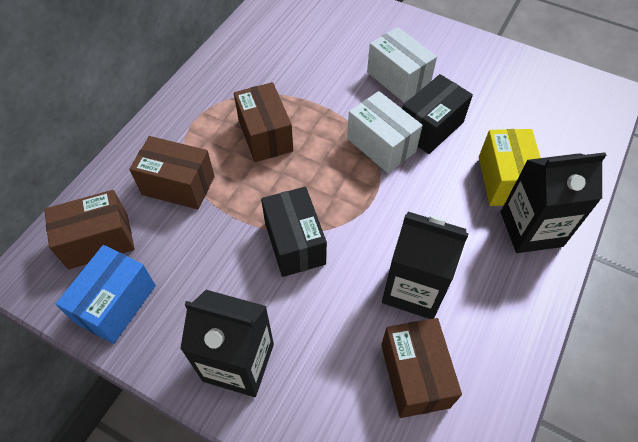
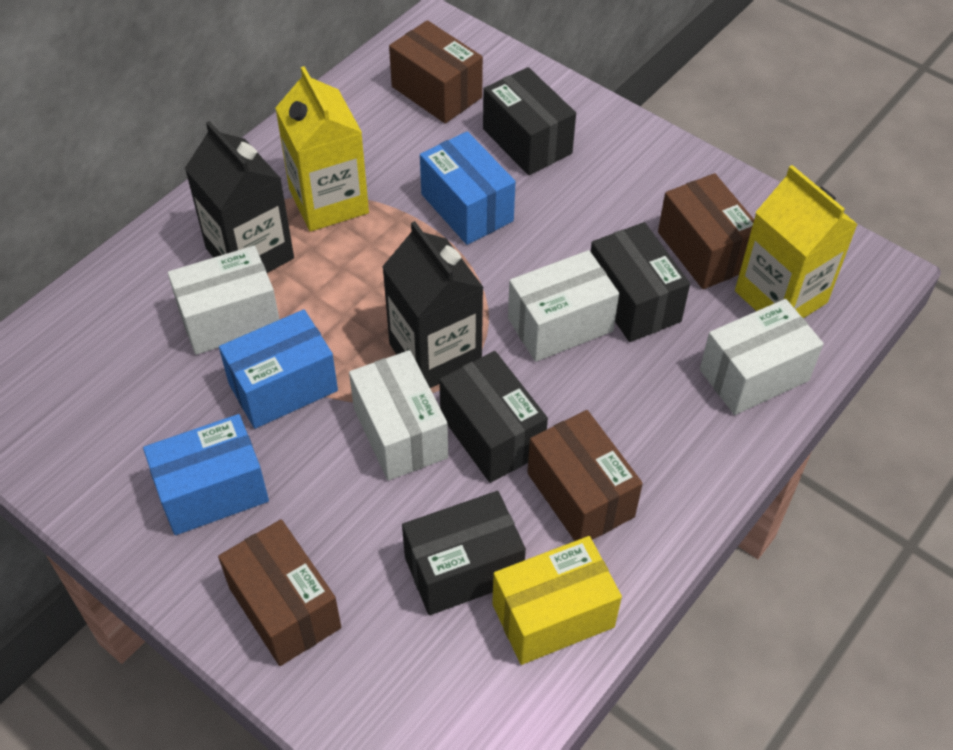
black box: 2 -> 4
black carton: 3 -> 2
blue box: 1 -> 3
white box: 2 -> 4
yellow carton: 0 -> 2

